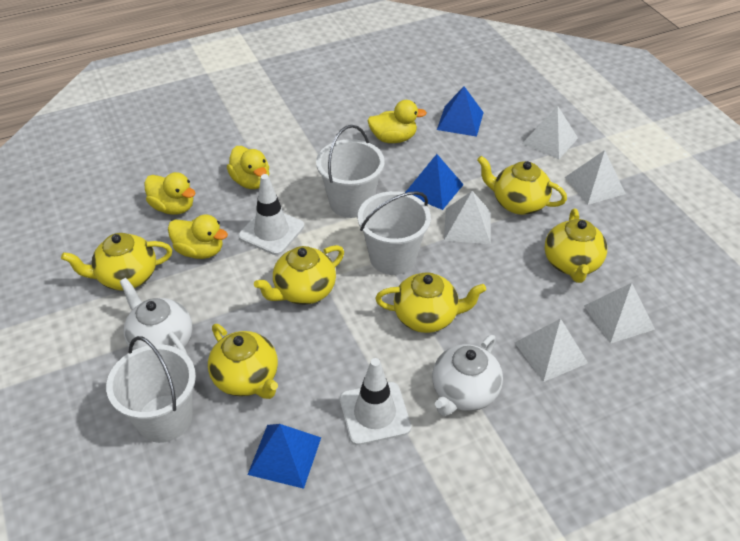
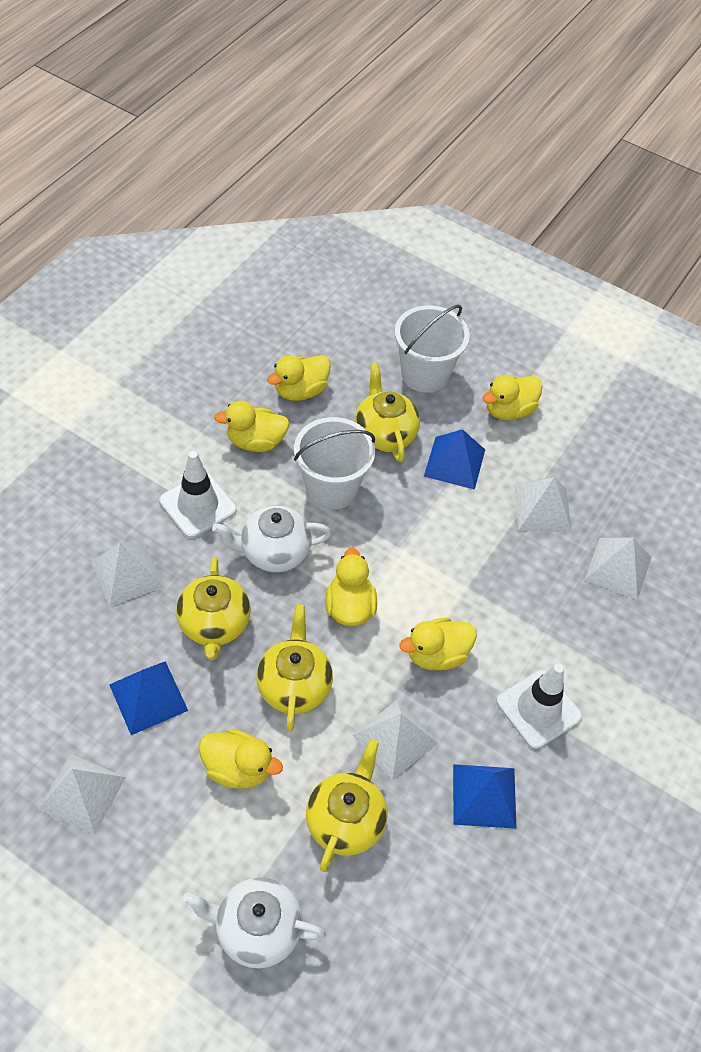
white bucket: 3 -> 2
yellow duck: 4 -> 6
yellow teapot: 6 -> 4

